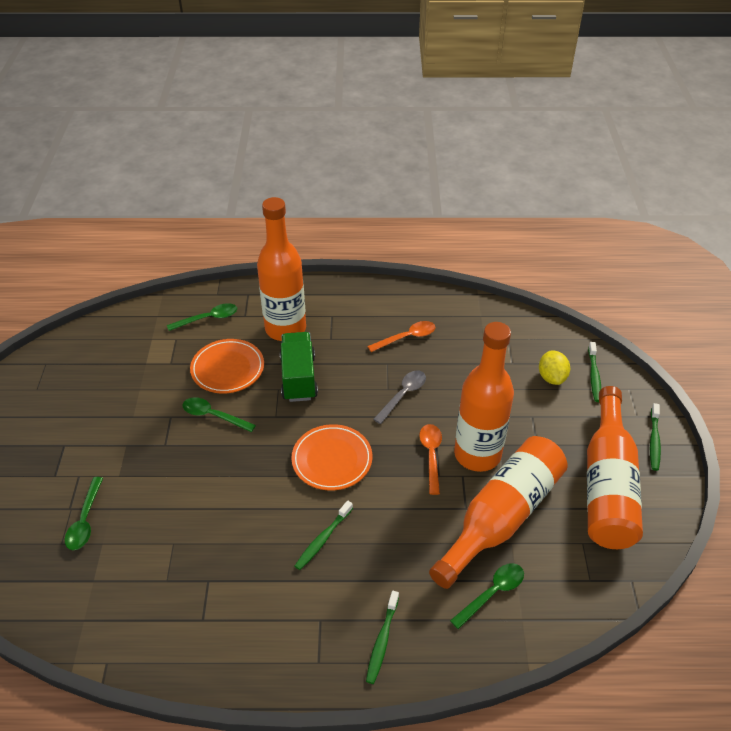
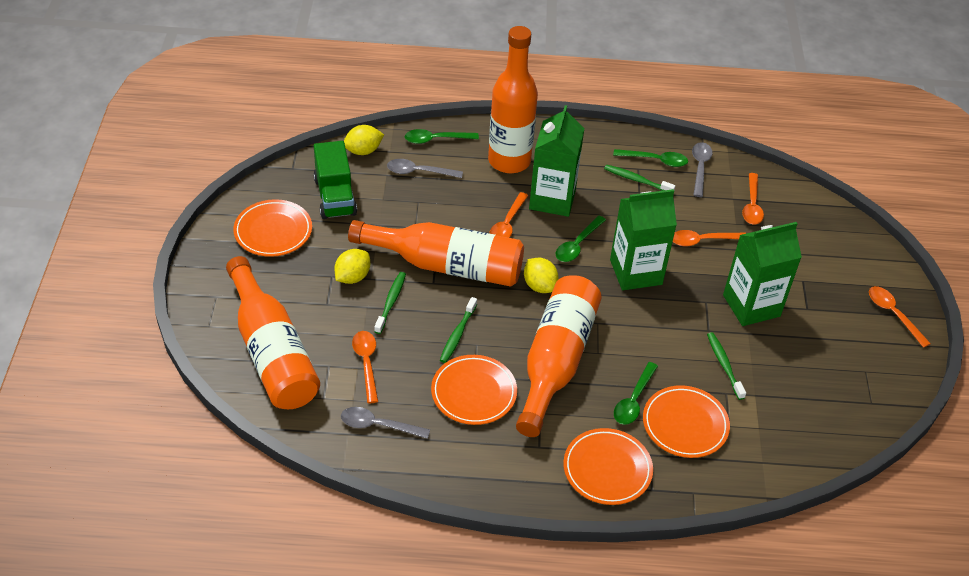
green carton: 0 -> 3
grey spoon: 1 -> 3
orange plate: 2 -> 4
orange spoon: 2 -> 5
yellow lemon: 1 -> 3

